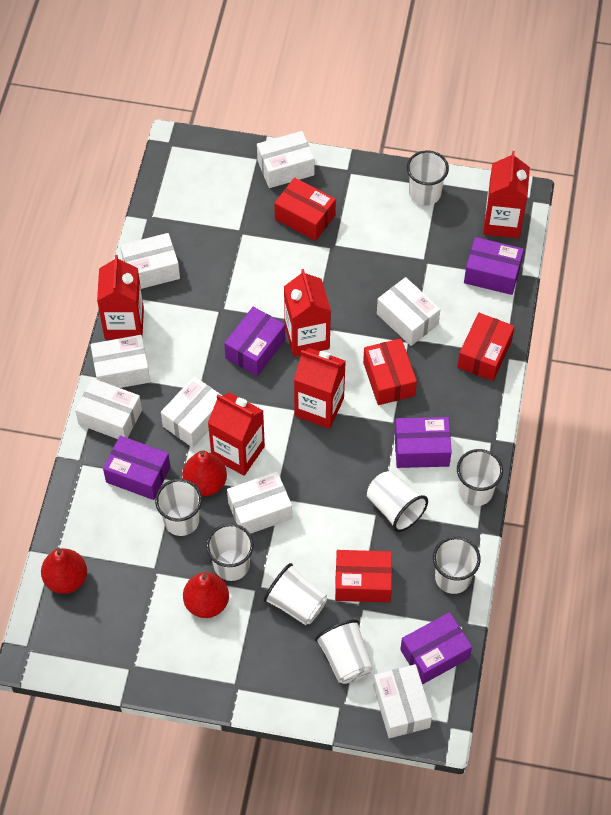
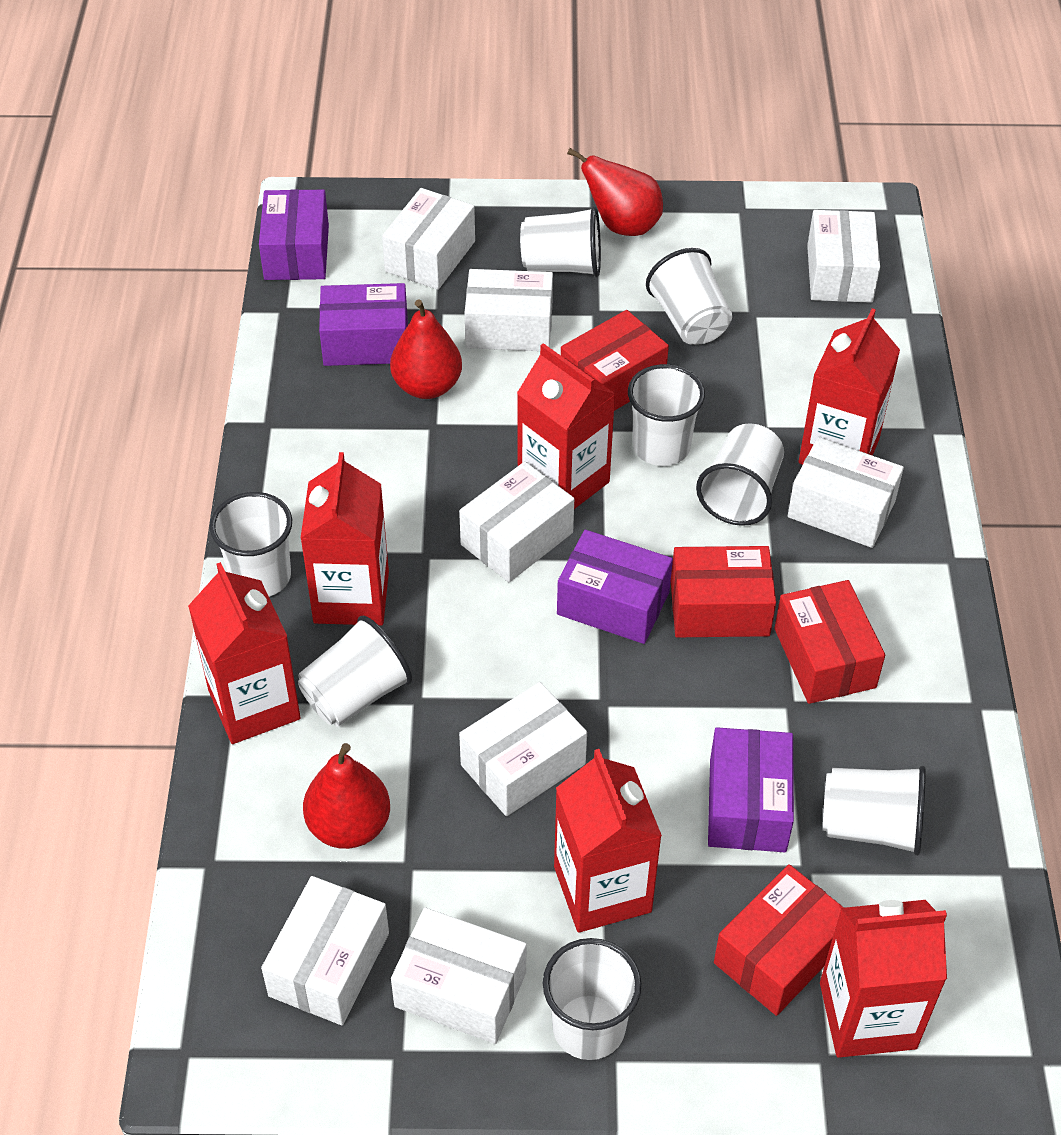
purple box: 5 -> 4
red carton: 5 -> 6

